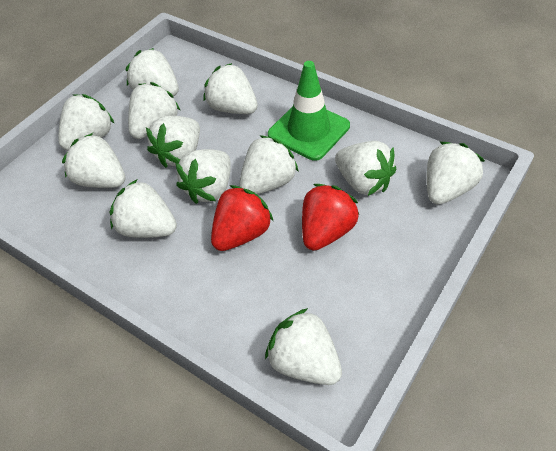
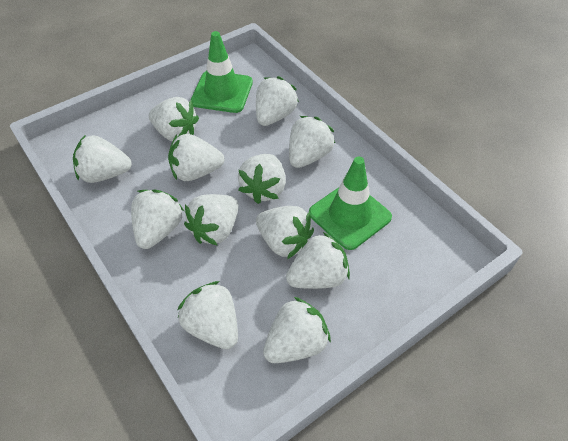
green traffic cone: 1 -> 2
red strawberry: 2 -> 0

